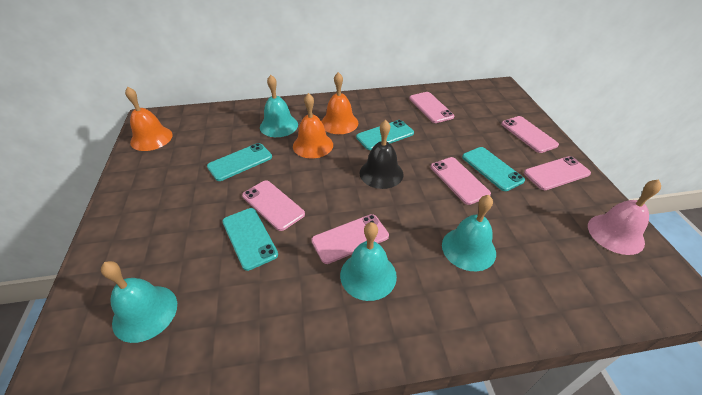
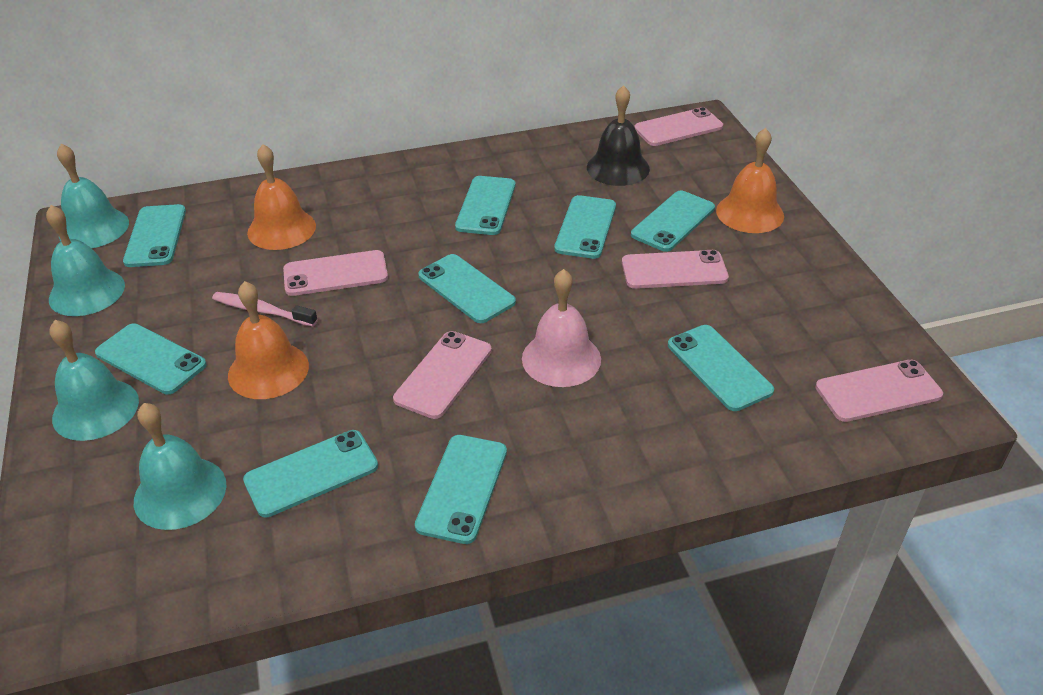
pink phone: 6 -> 5
pink toothbrush: 0 -> 1
turquoise phone: 4 -> 9

